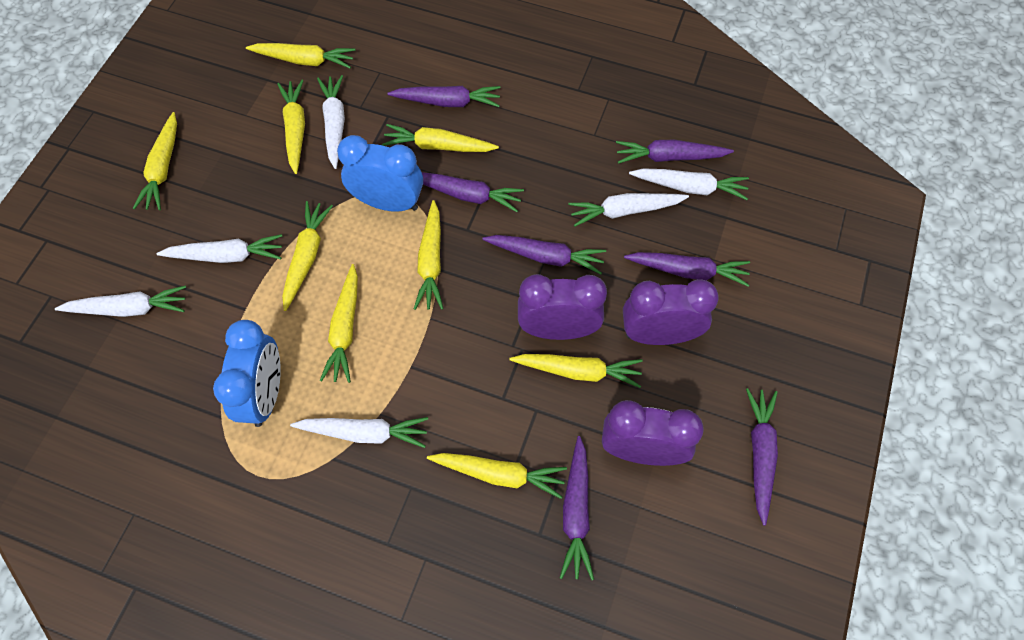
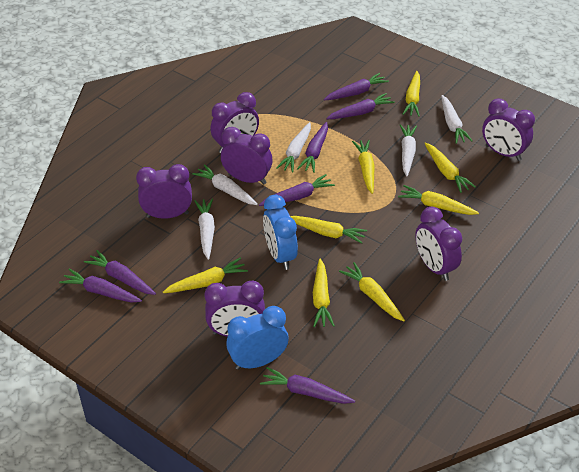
purple clock: 3 -> 6
white carrot: 6 -> 5
yellow carrot: 9 -> 8

